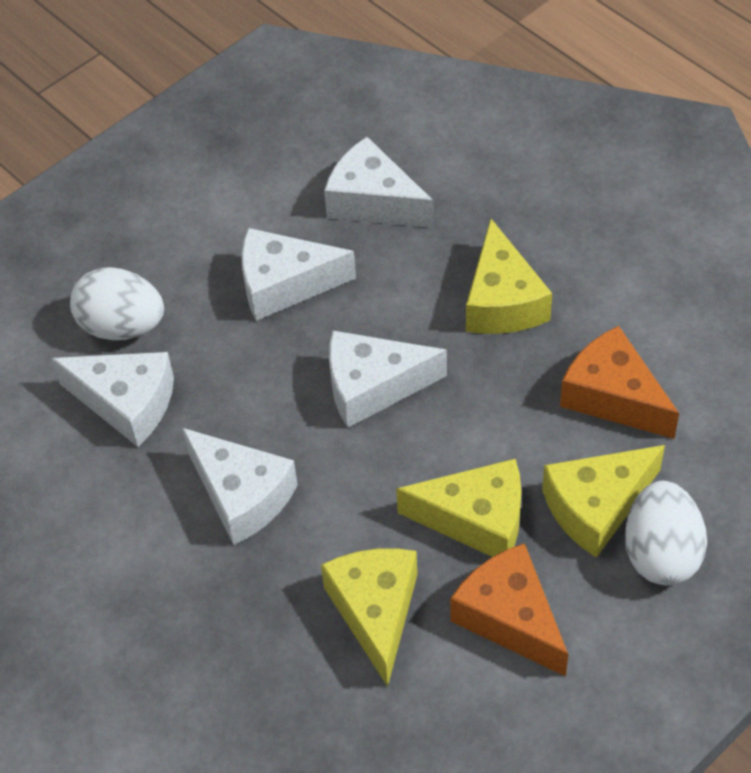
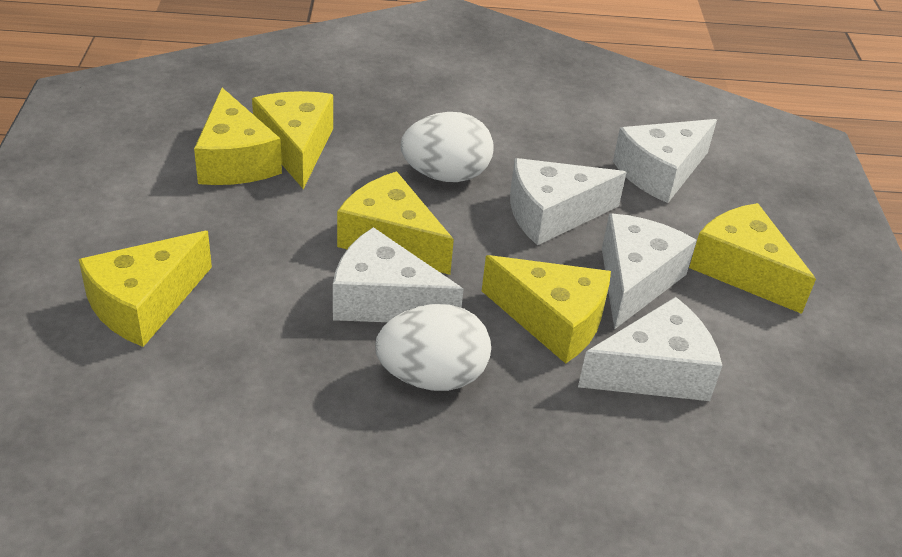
orange cheese: 2 -> 0
yellow cheese: 4 -> 6

